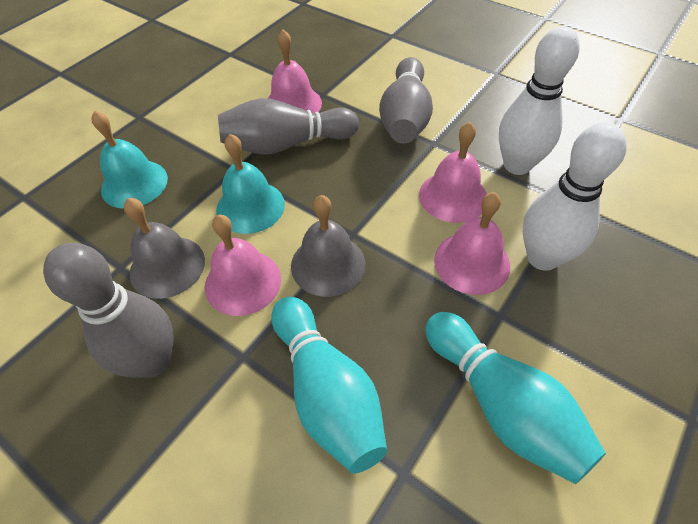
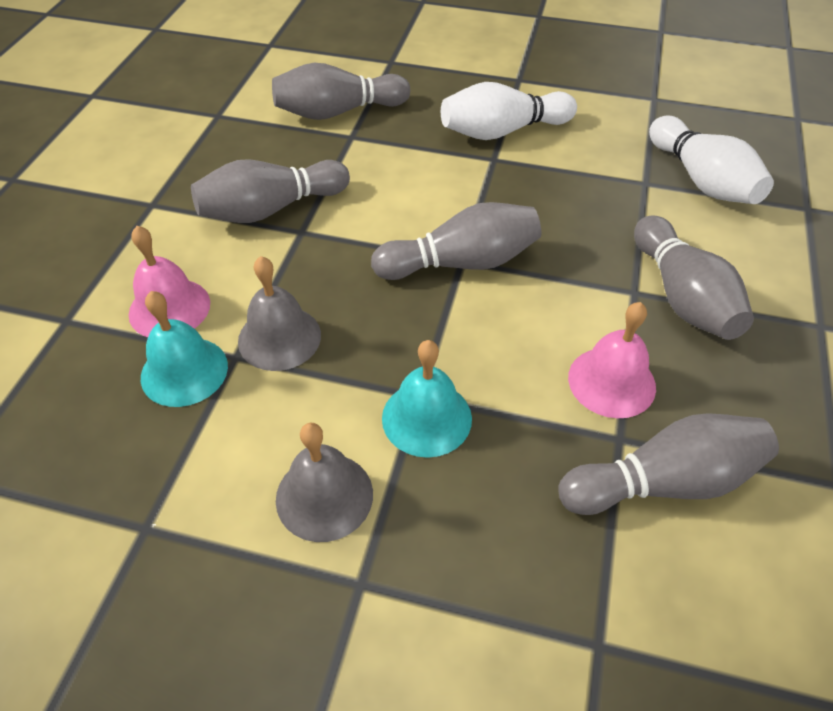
grey bowling pin: 3 -> 5
pink bell: 4 -> 2
turquoise bowling pin: 2 -> 0

